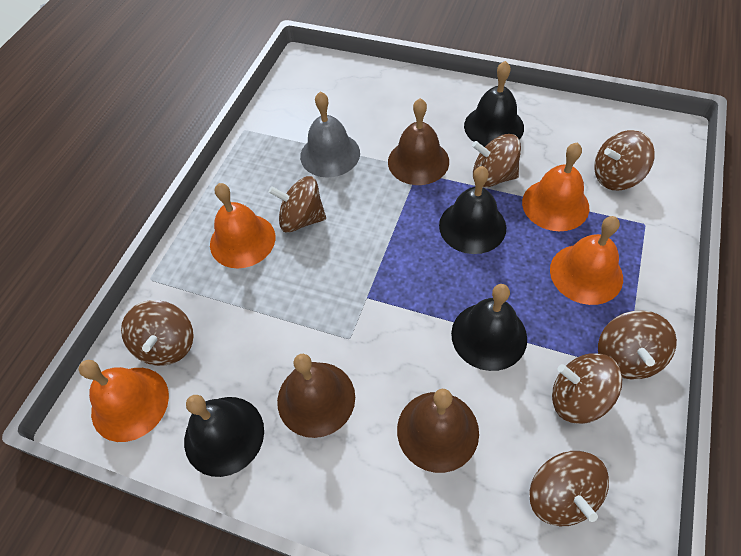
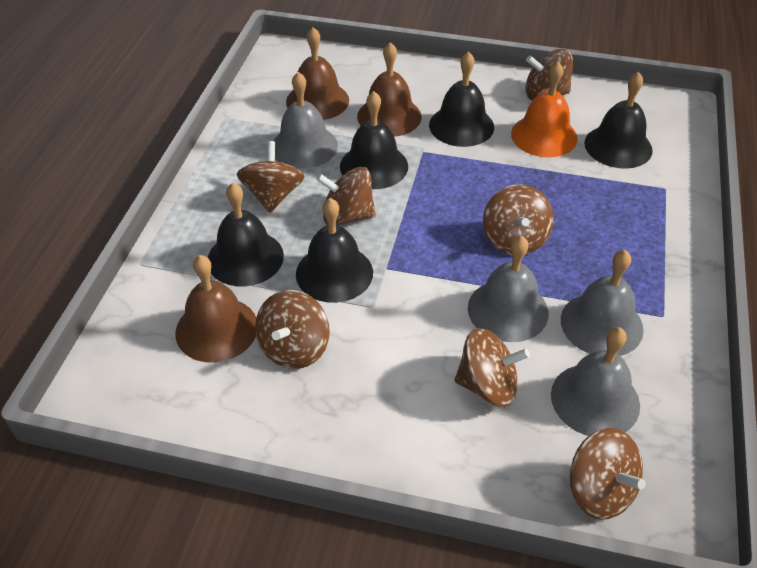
black bell: 4 -> 5
grey bell: 1 -> 4
orange bell: 4 -> 1

